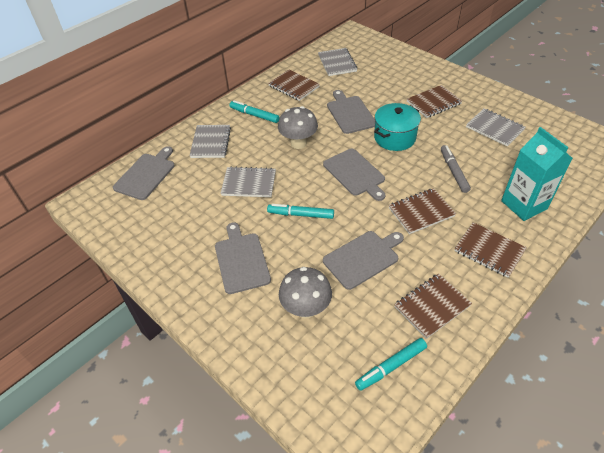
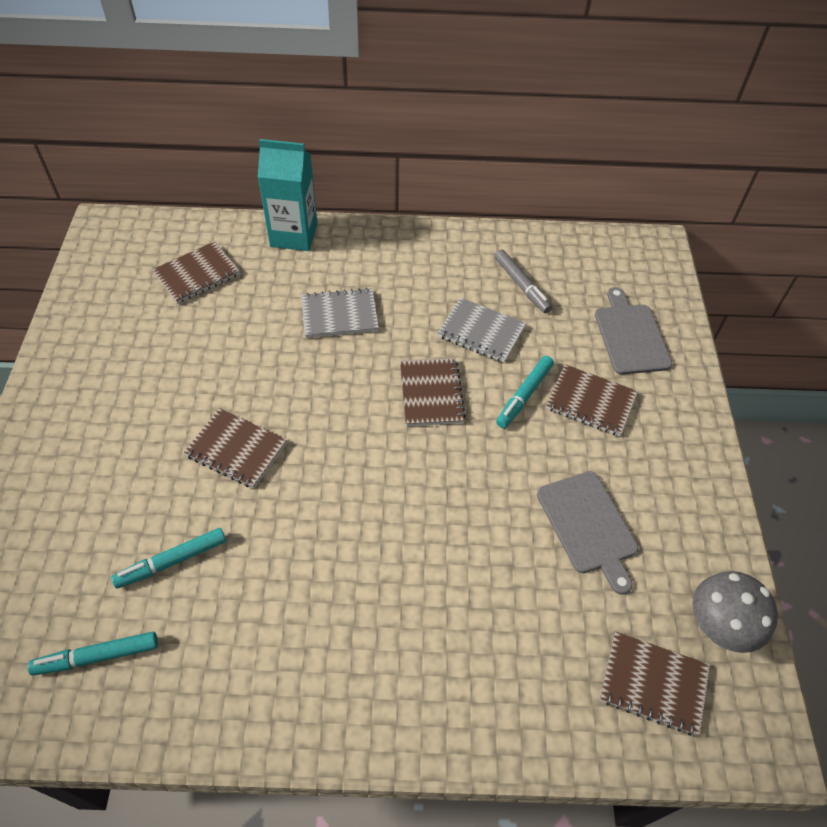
grey cutting board: 5 -> 2
grey mushroom: 2 -> 1
grey notebook: 4 -> 2
turquoise pot: 1 -> 0

